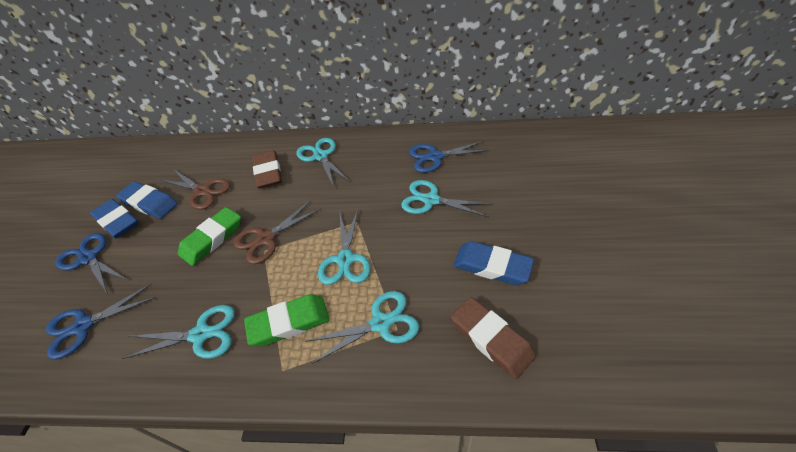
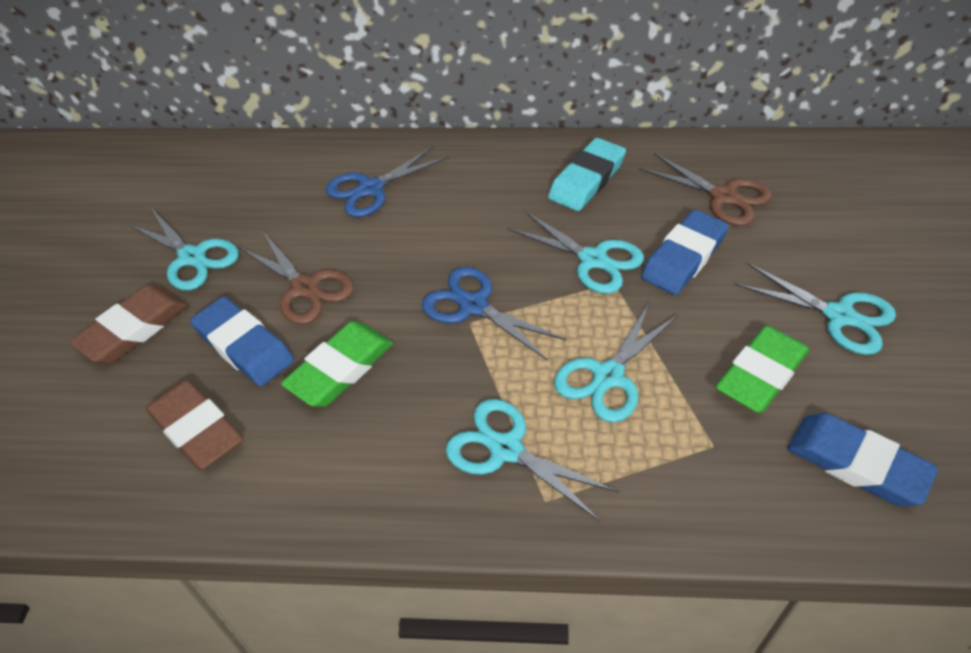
blue scissors: 3 -> 2
turquoise eraser: 0 -> 1

